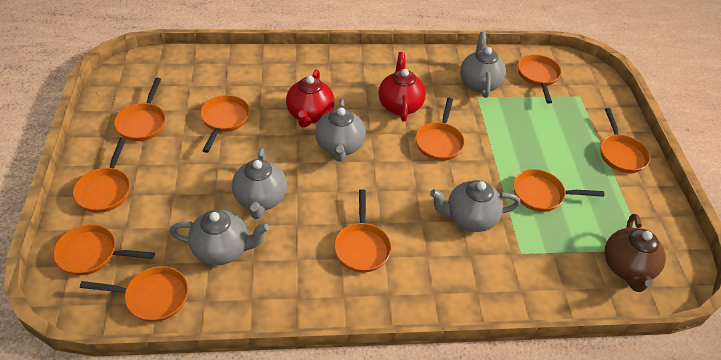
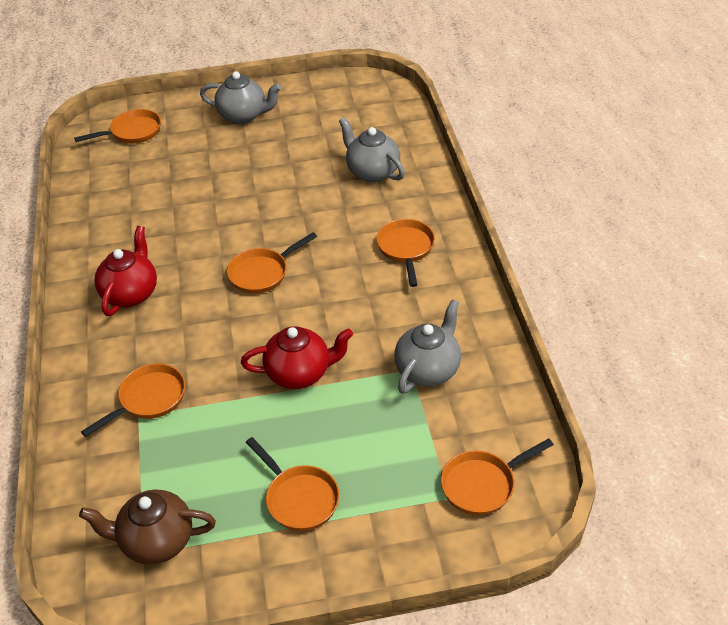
grey teapot: 5 -> 3
orange pan: 10 -> 6

